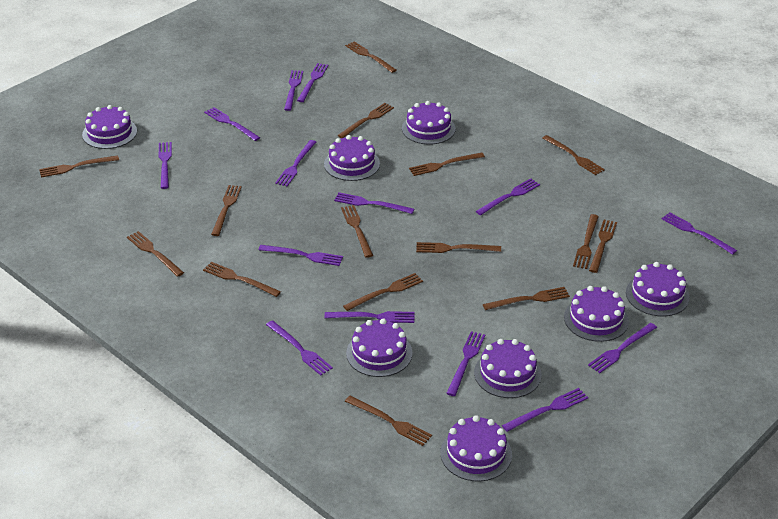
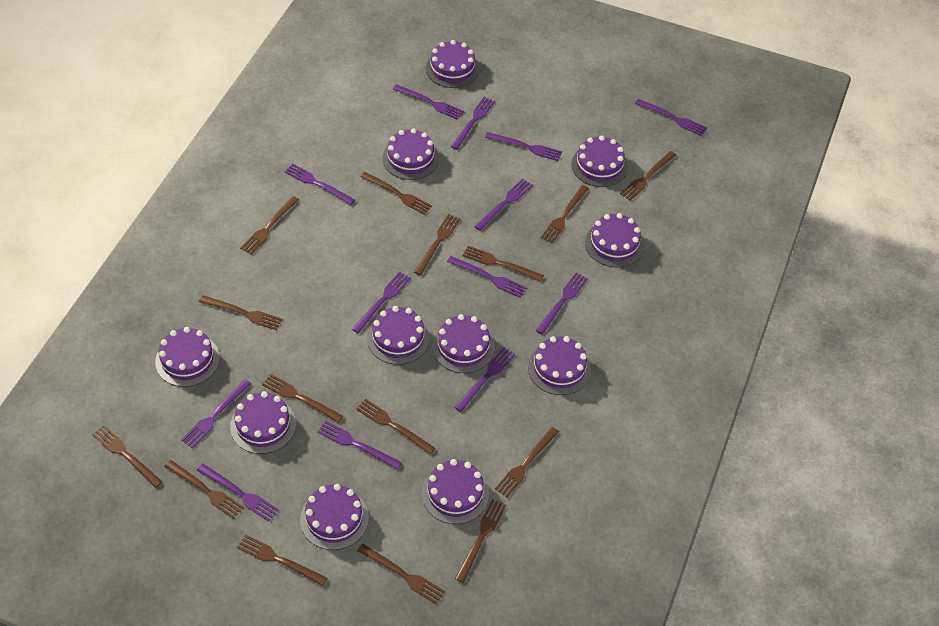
purple cake: 8 -> 11
purple fork: 14 -> 13

